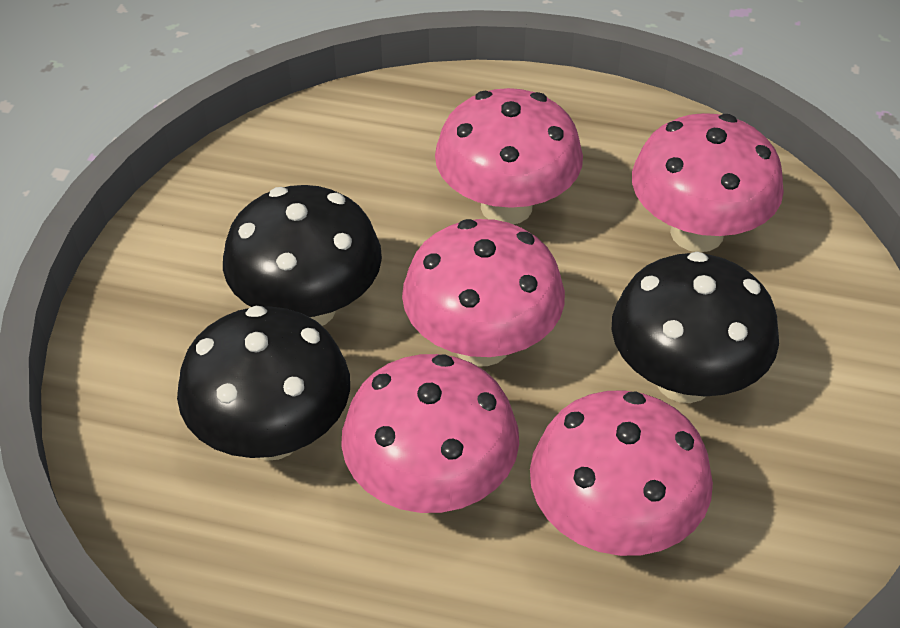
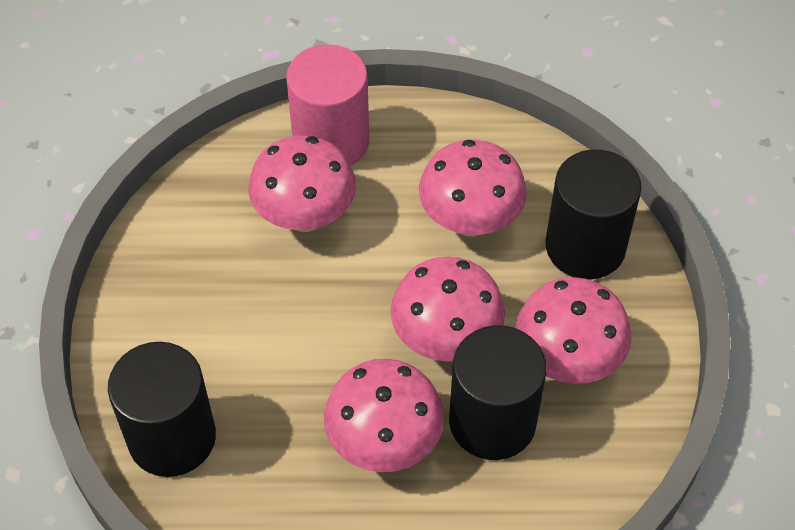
black cylinder: 0 -> 3
black mushroom: 3 -> 0
pink cylinder: 0 -> 1

